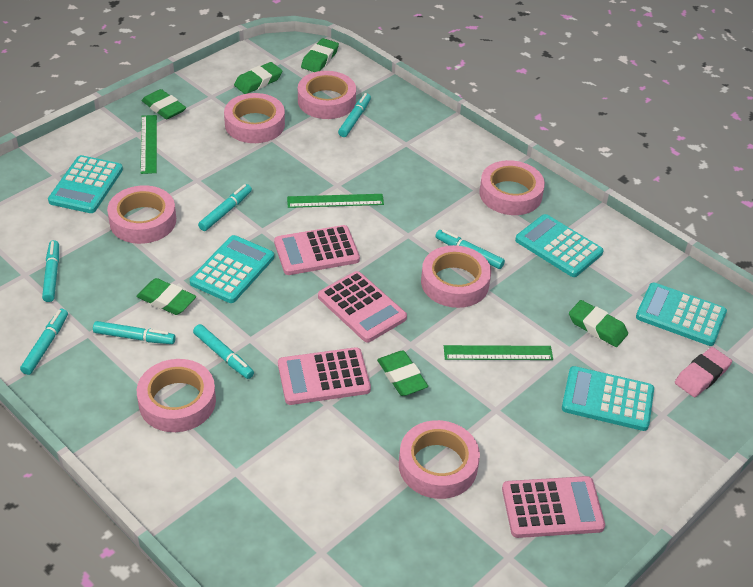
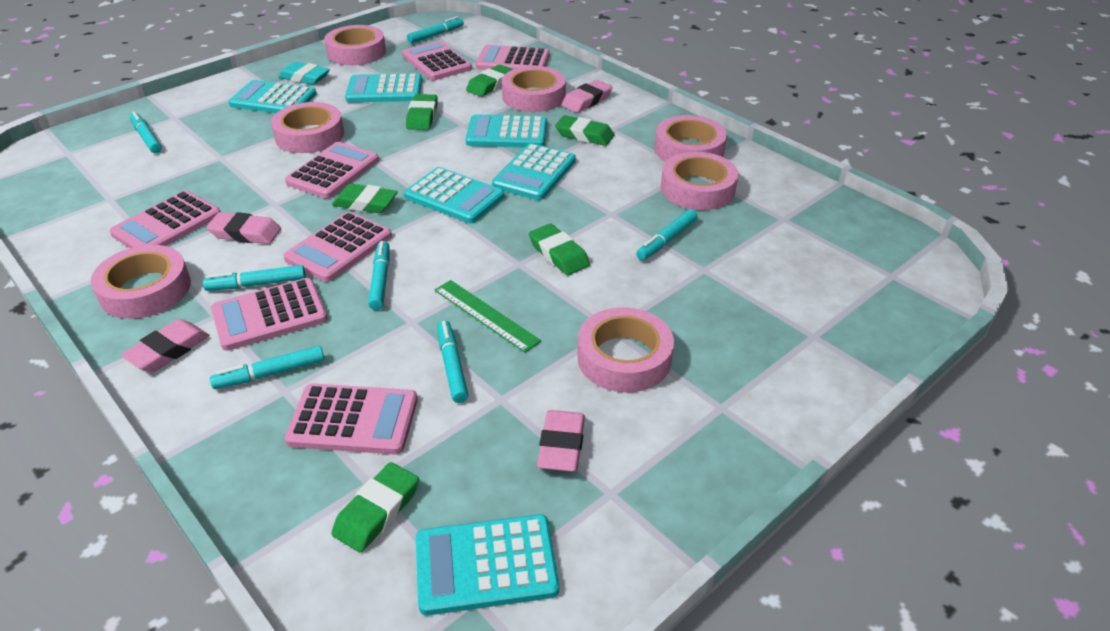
green ruler: 3 -> 1
pink calculator: 4 -> 7
pink eraser: 1 -> 4
turquoise calculator: 5 -> 6
turquoise eraser: 0 -> 1

